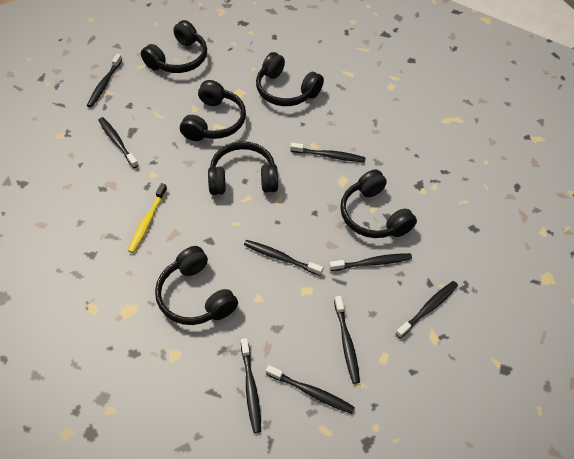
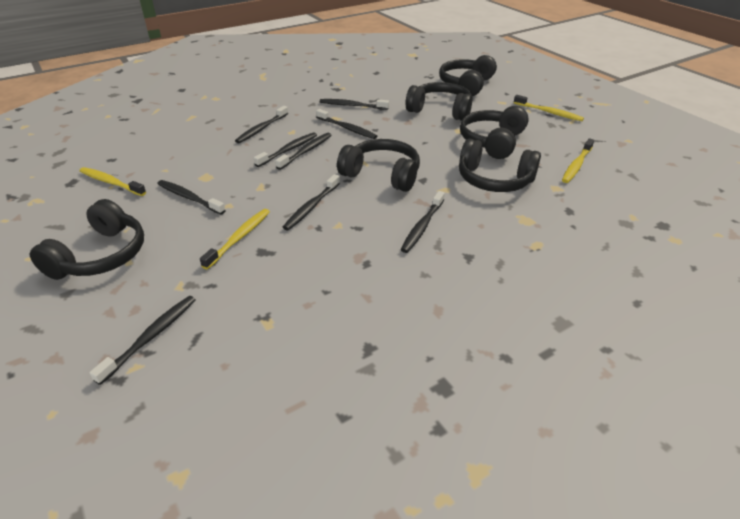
yellow toothbrush: 1 -> 4

